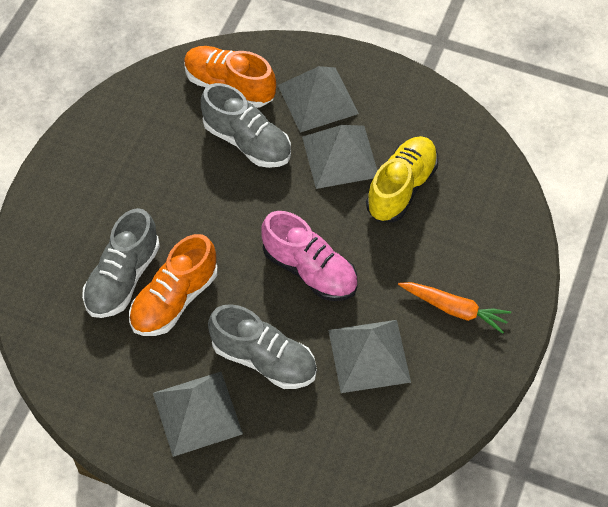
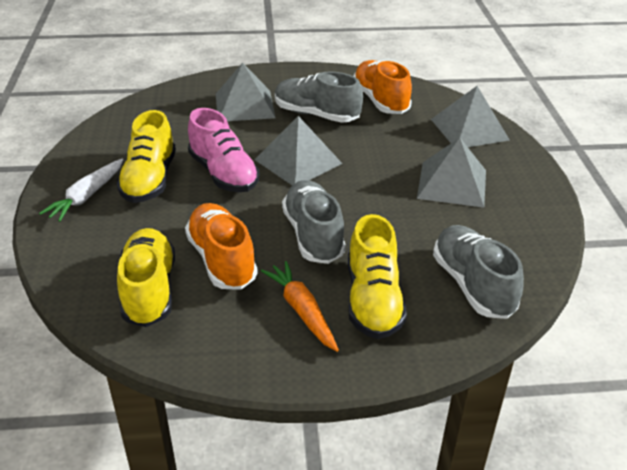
white carrot: 0 -> 1
yellow shoe: 1 -> 3

